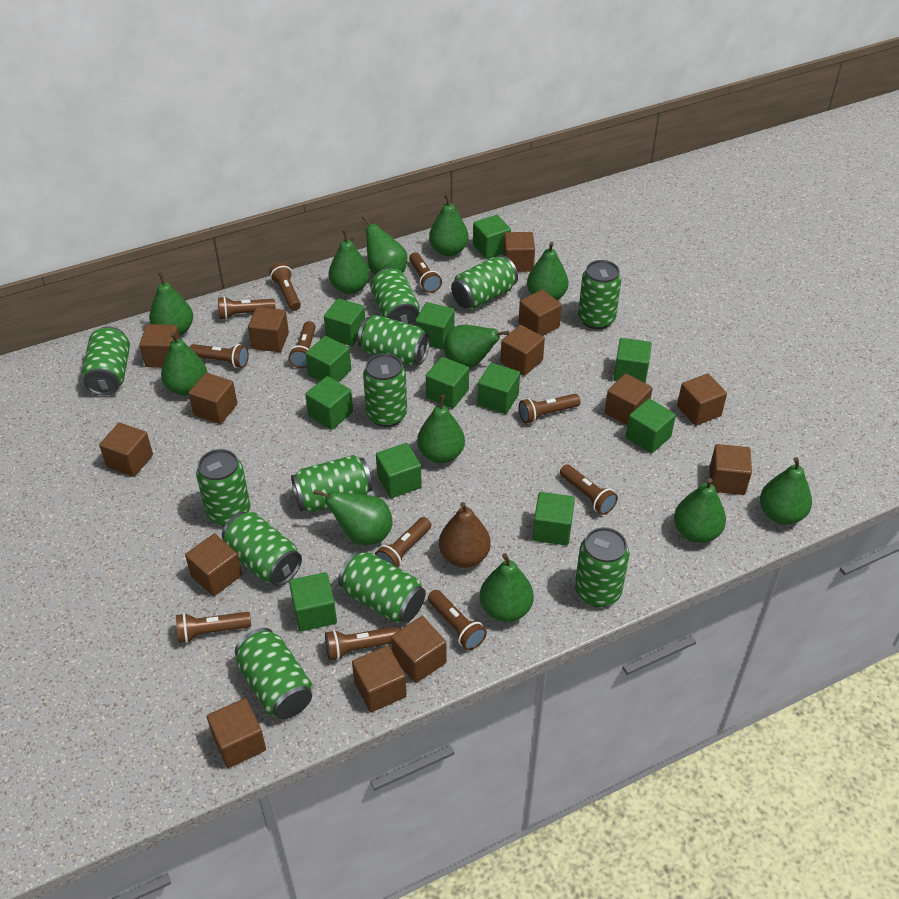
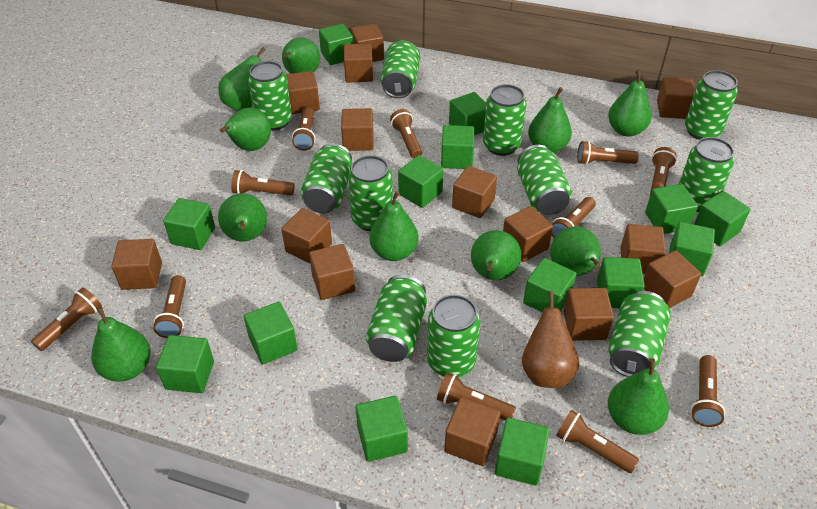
green can: 12 -> 11
green cube: 12 -> 14
green pear: 12 -> 11

